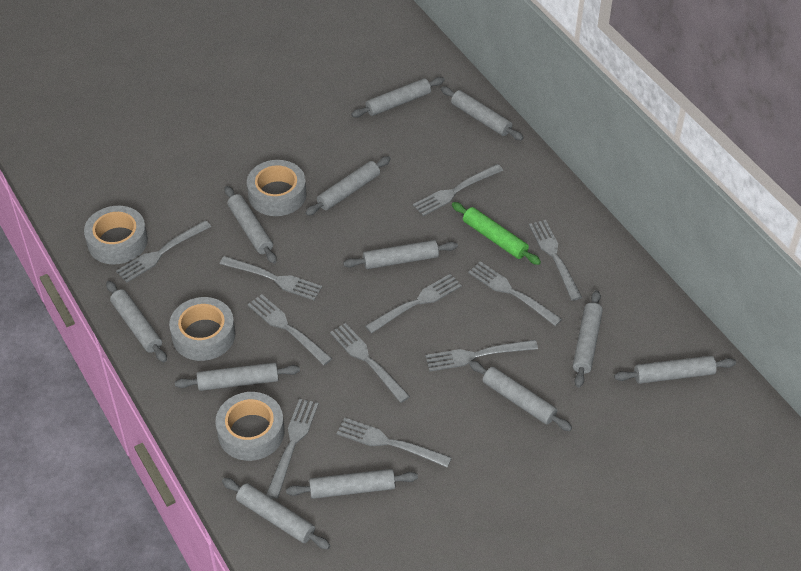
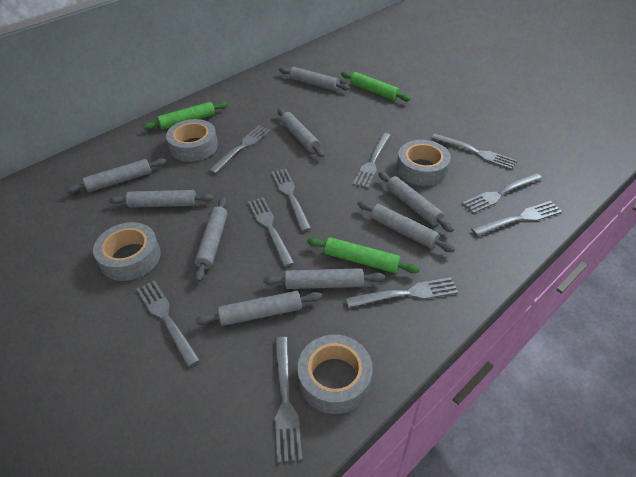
green rolling pin: 1 -> 3
grey fork: 11 -> 10
grey rolling pin: 12 -> 9

